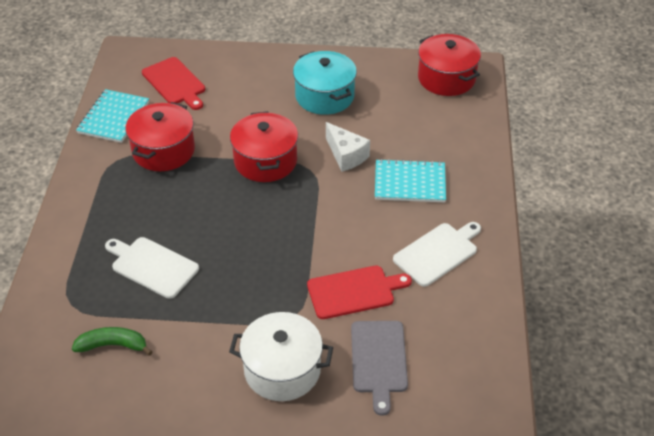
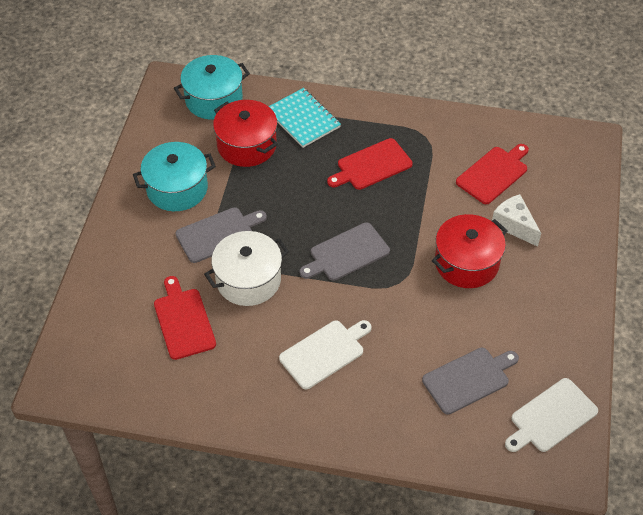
green banana: 1 -> 0
grey cutting board: 1 -> 3
red cutting board: 2 -> 3
red pot: 3 -> 2
turquoise notebook: 2 -> 1
turquoise pot: 1 -> 2

